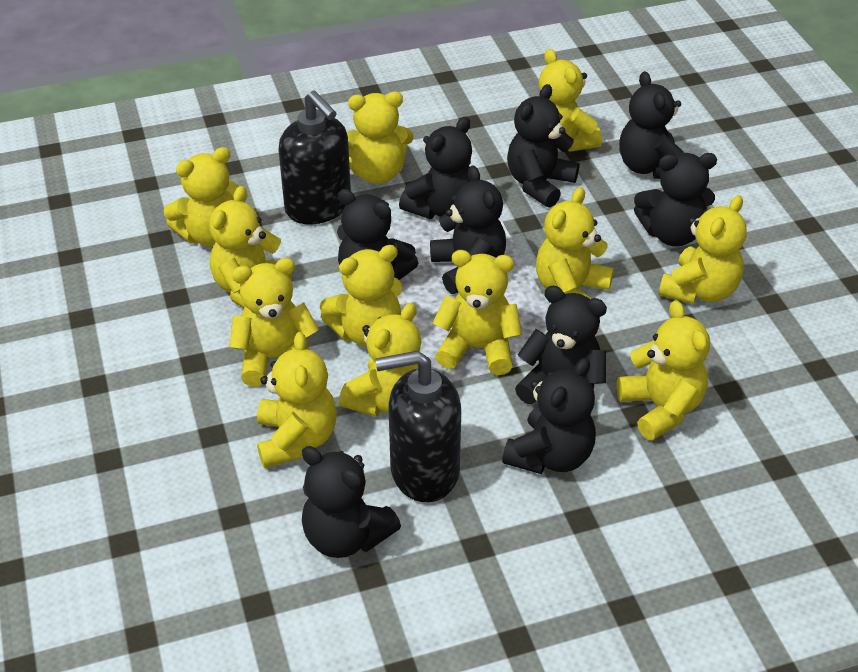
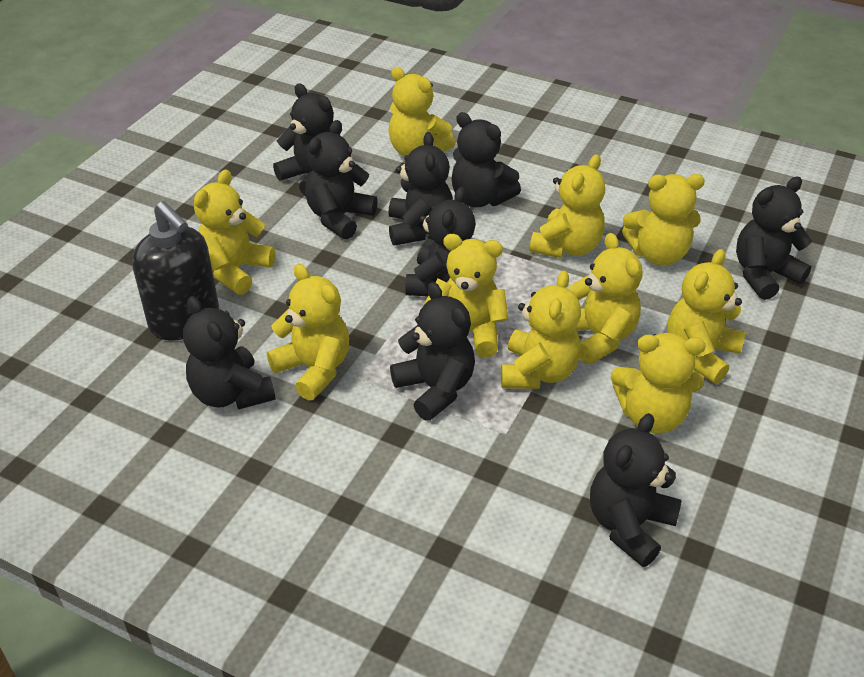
black soap dispenser: 2 -> 1
yellow teddy bear: 12 -> 10

